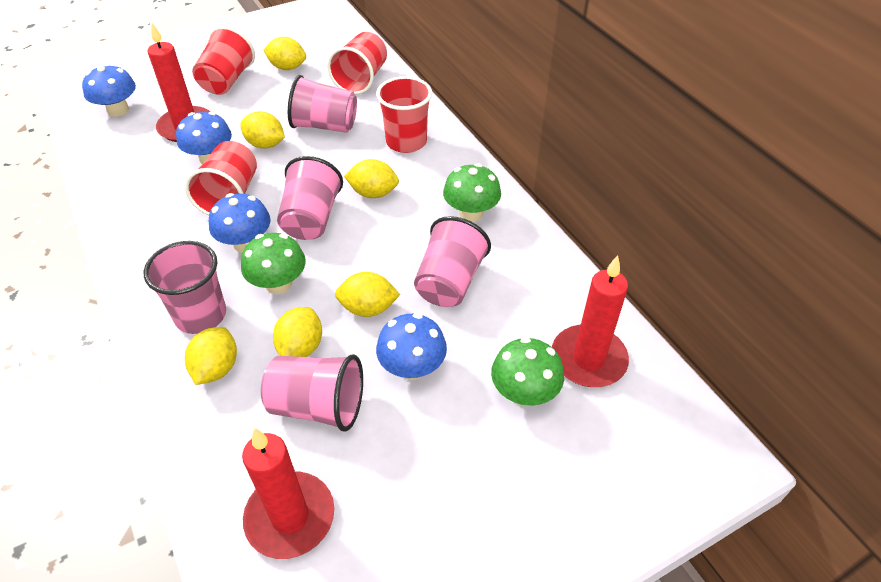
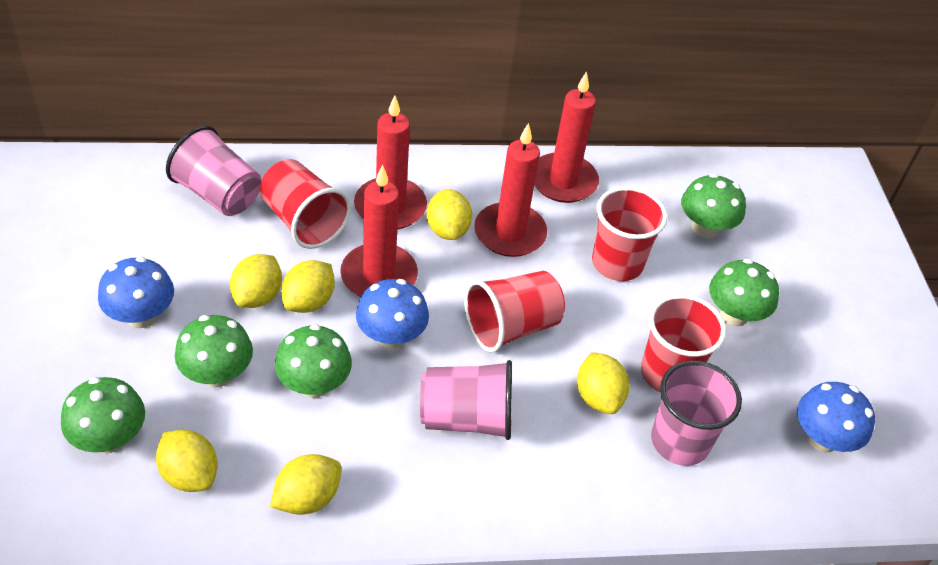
blue mushroom: 4 -> 3
green mushroom: 3 -> 5
pink cup: 5 -> 3
red candle: 3 -> 4

